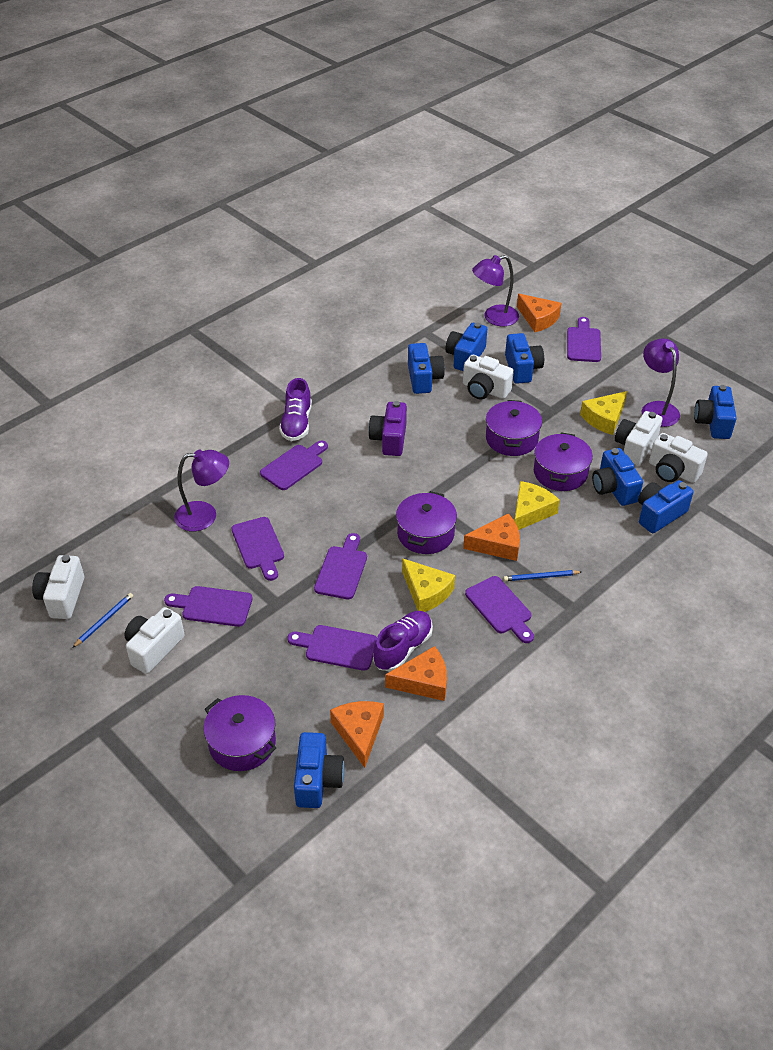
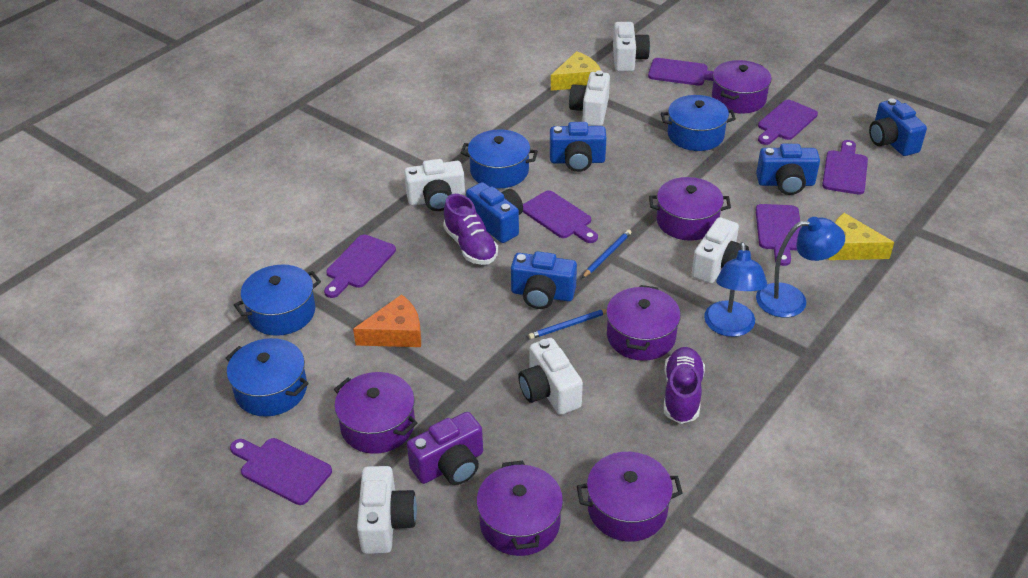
blue camera: 7 -> 5
blue lamp: 0 -> 2
blue pot: 0 -> 4
orange cheese: 4 -> 1
purple lamp: 3 -> 0
purple pot: 4 -> 6
white camera: 5 -> 6
yellow cheese: 3 -> 2

